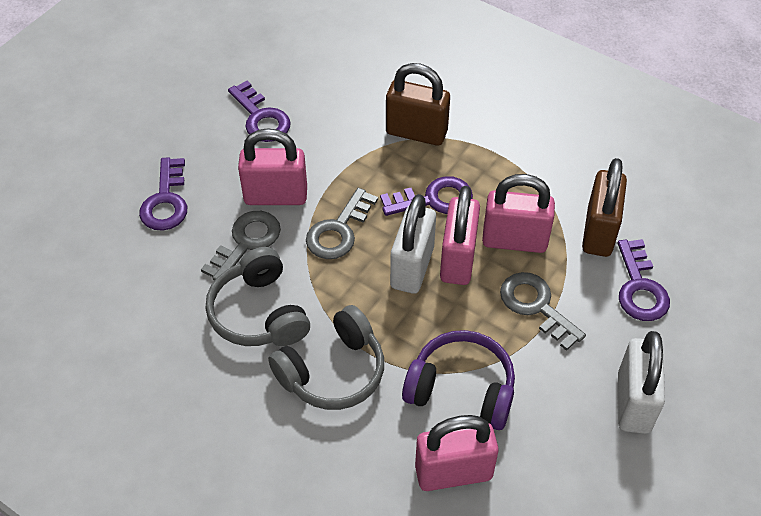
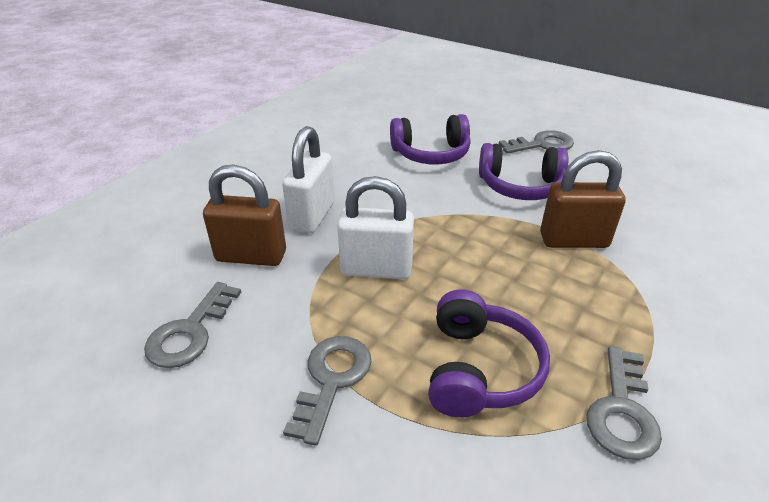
grey headphones: 2 -> 0
grey key: 3 -> 4
pink padlock: 4 -> 0
purple headphones: 1 -> 3
purple key: 4 -> 0

